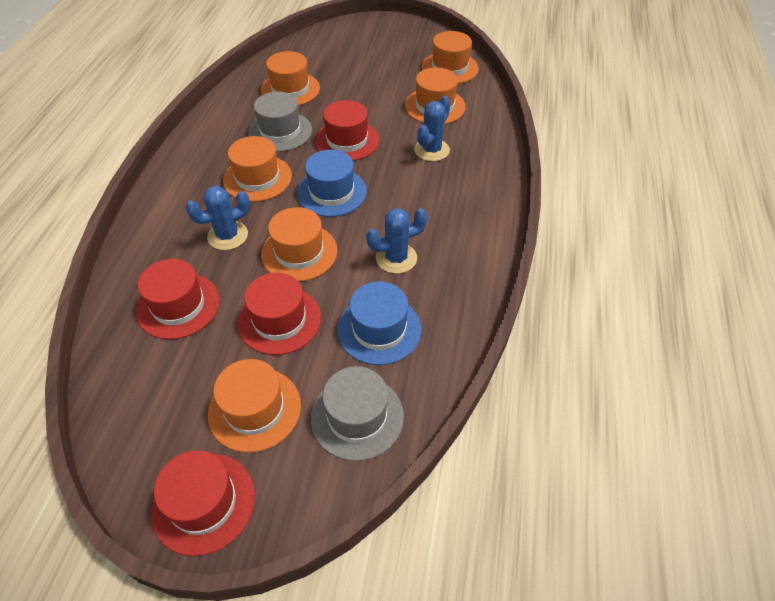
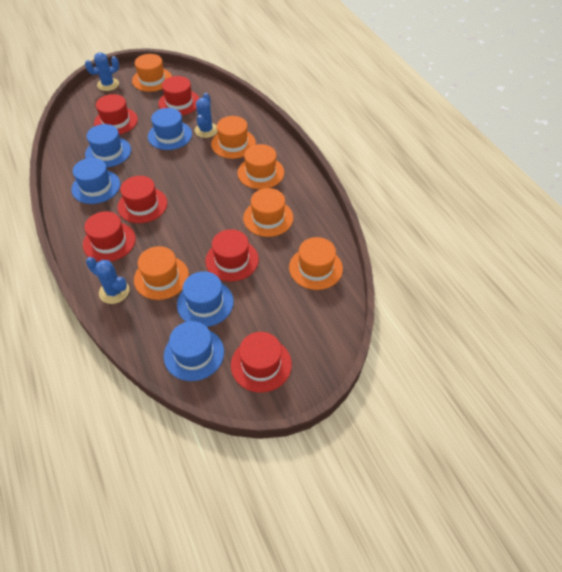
blue hat: 2 -> 5
grey hat: 2 -> 0
red hat: 4 -> 6

